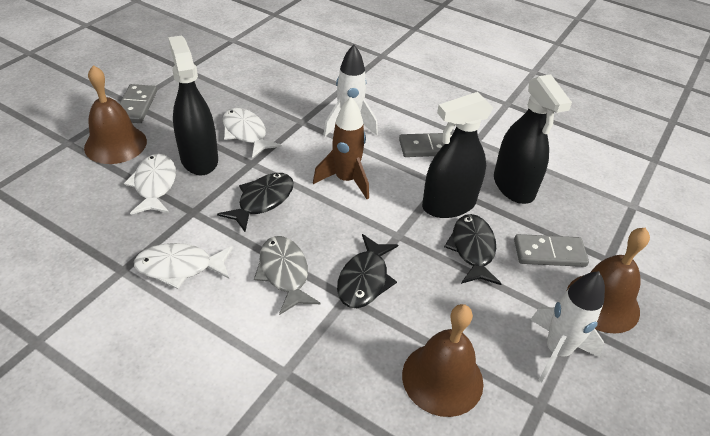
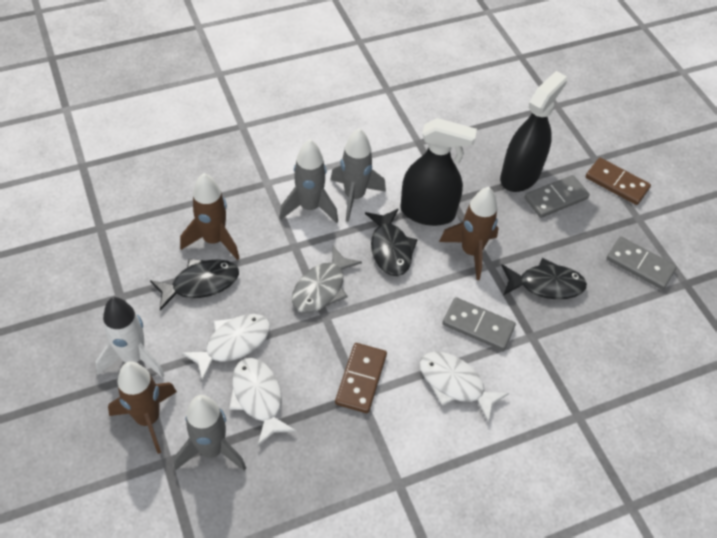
black spray bottle: 3 -> 2
brown bell: 3 -> 0
brown domino: 0 -> 2
brown rocket: 1 -> 3
grey rocket: 0 -> 3
white rocket: 2 -> 1

